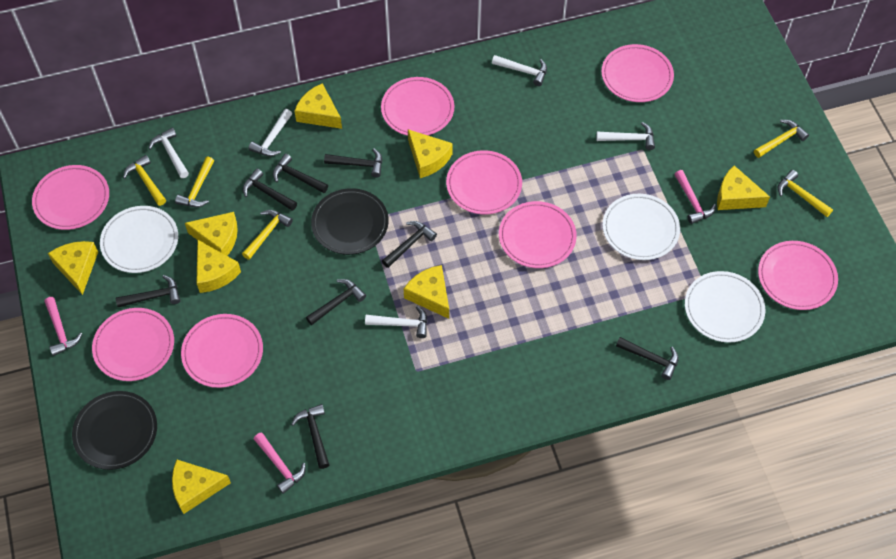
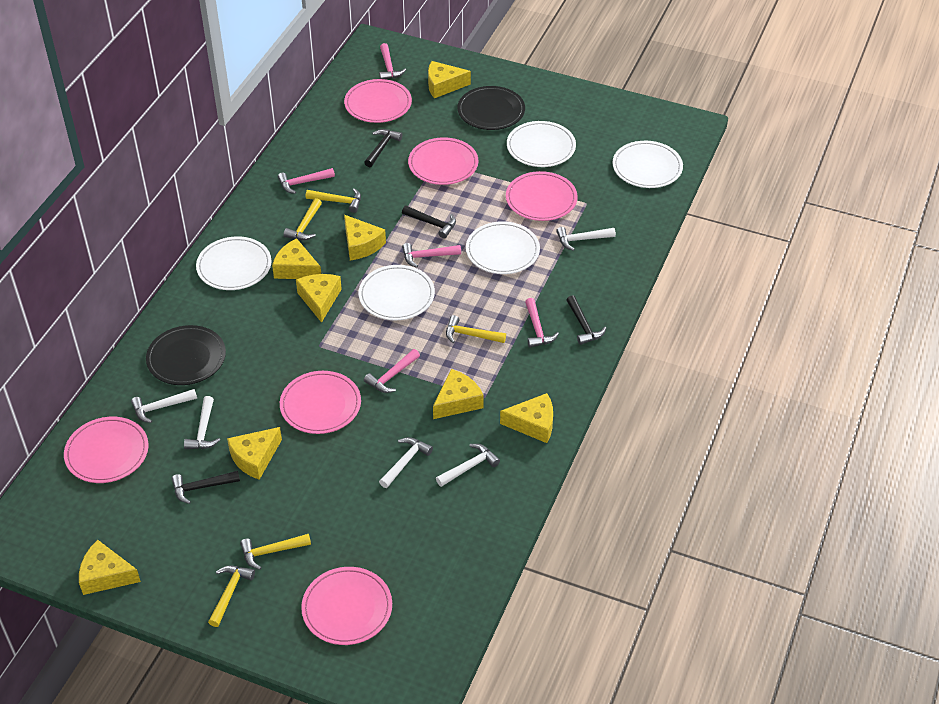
black hammer: 8 -> 4
pink hammer: 3 -> 5
pink plate: 8 -> 6
white plate: 3 -> 5

